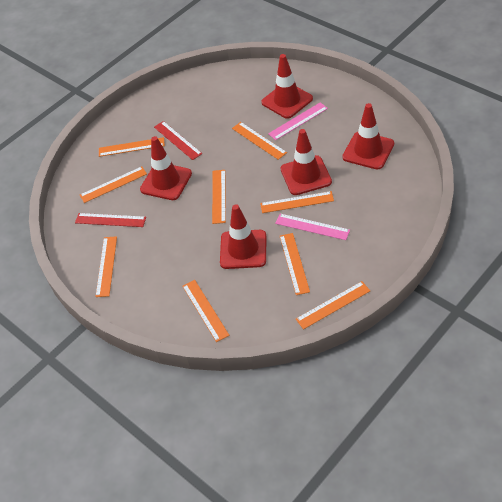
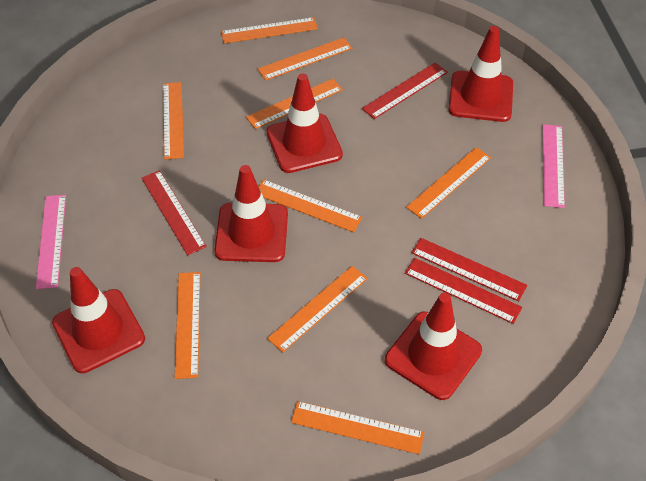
red ruler: 2 -> 4

